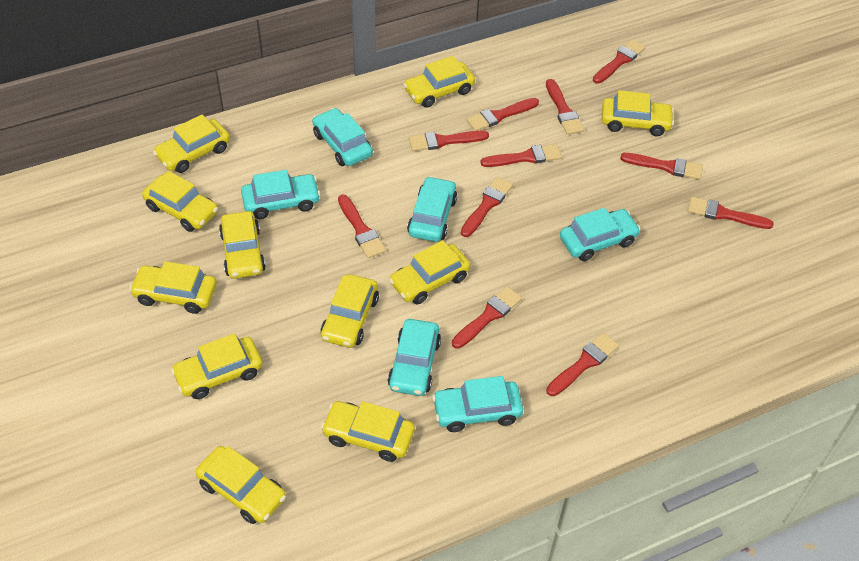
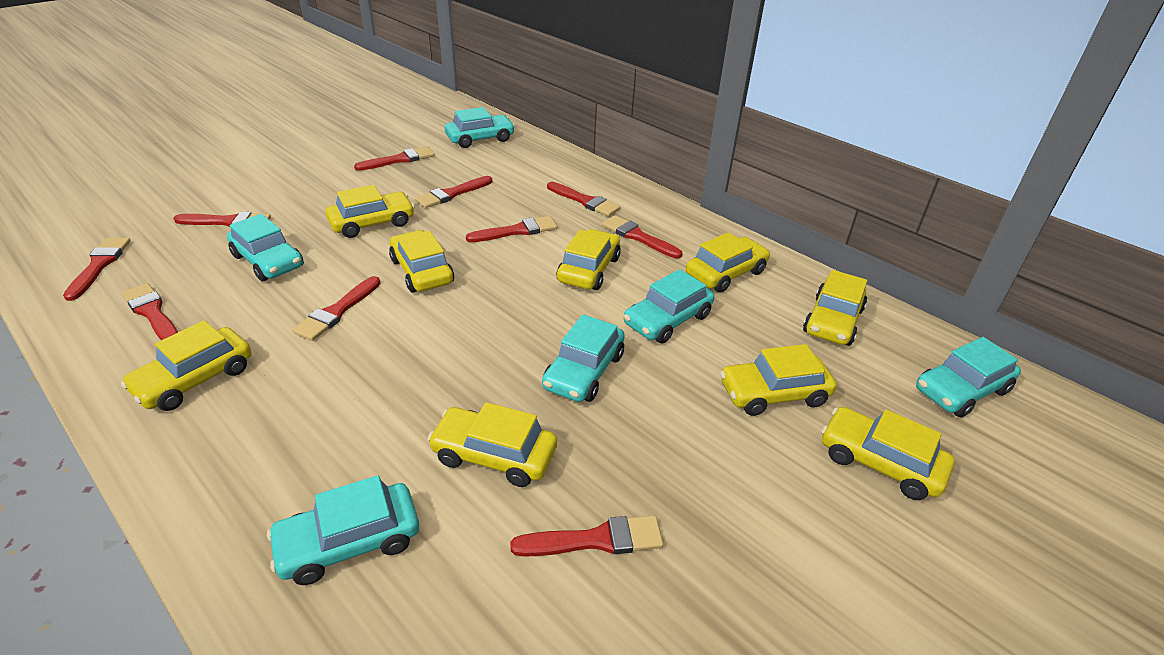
red brush: 11 -> 10
yellow car: 11 -> 9

